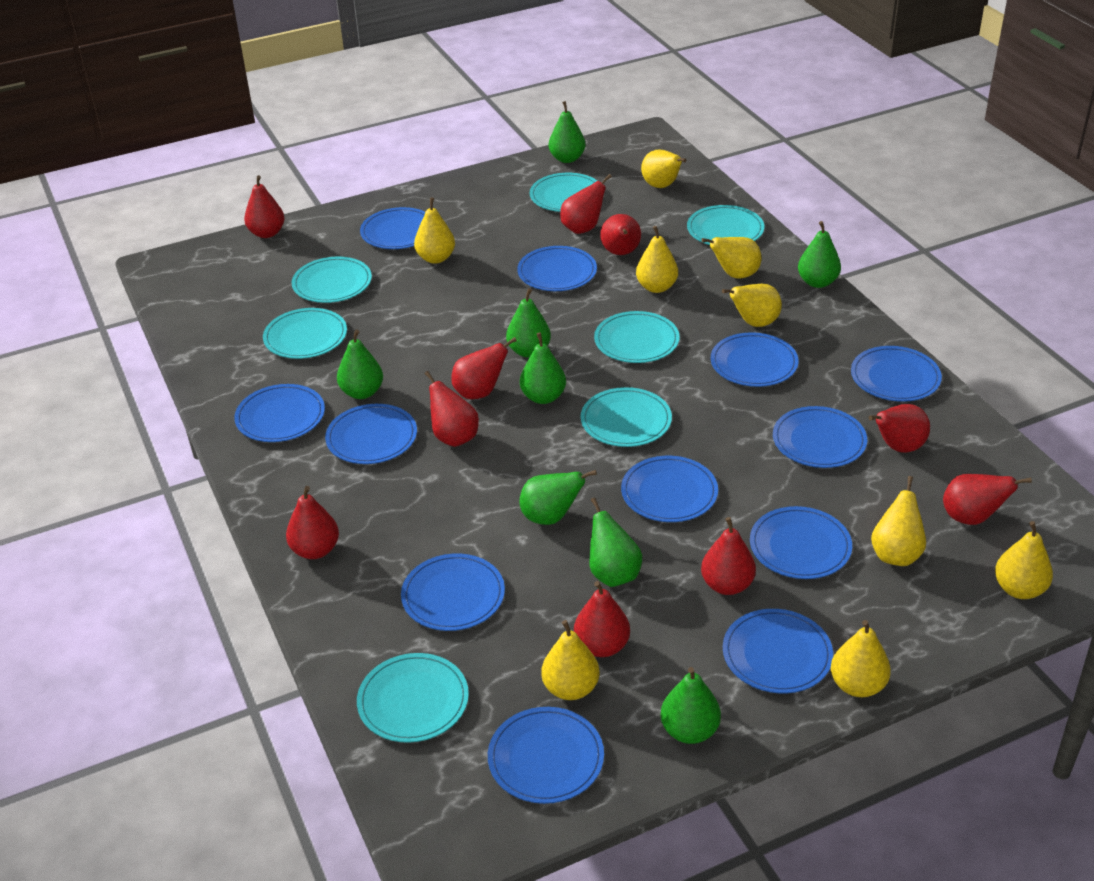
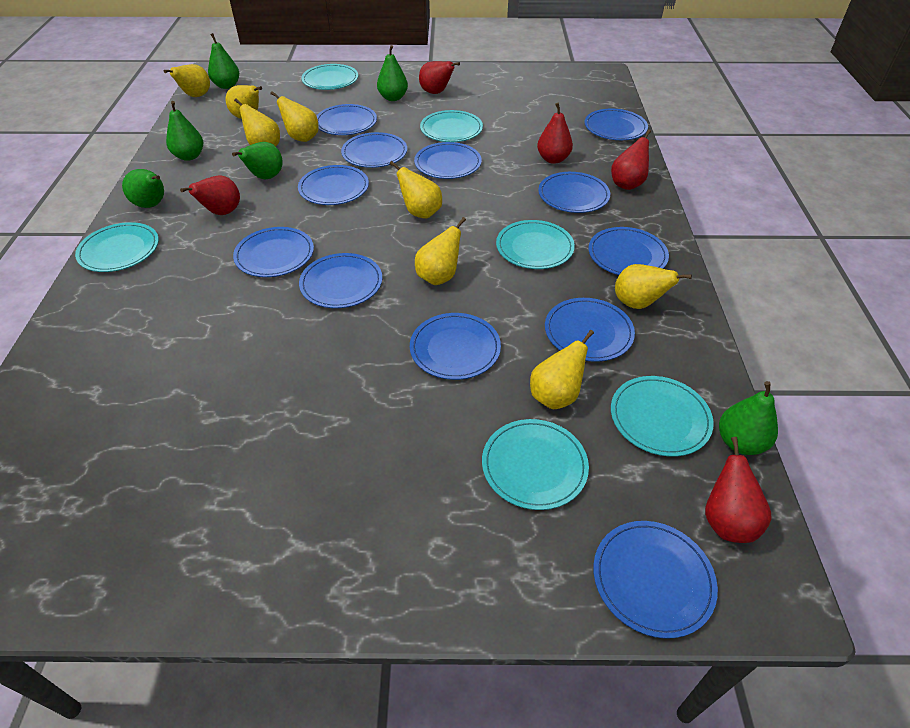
green pear: 8 -> 6
red pear: 10 -> 5
turquoise plate: 7 -> 6
yellow pear: 9 -> 8

